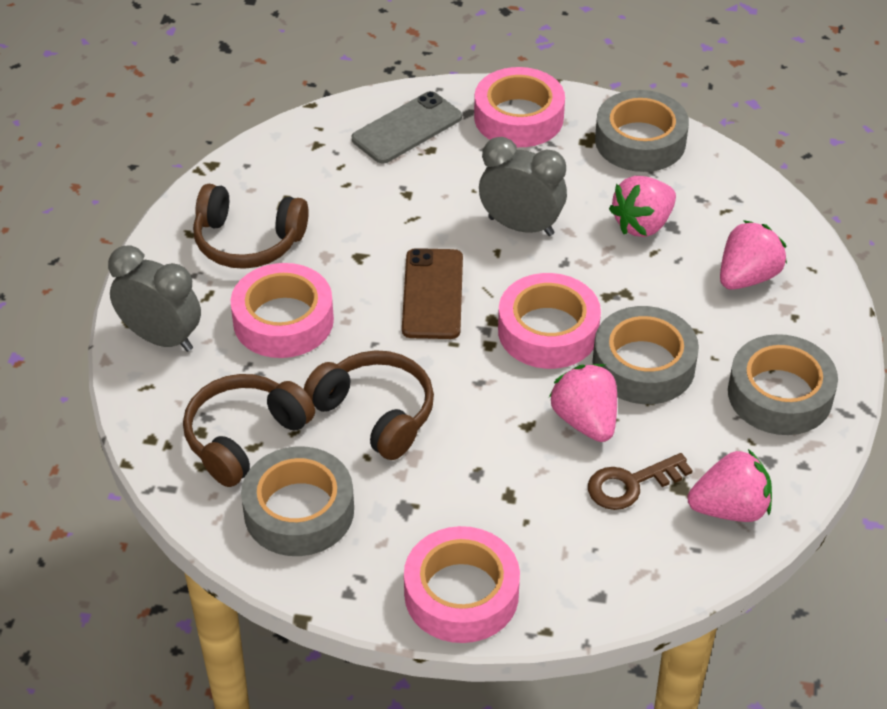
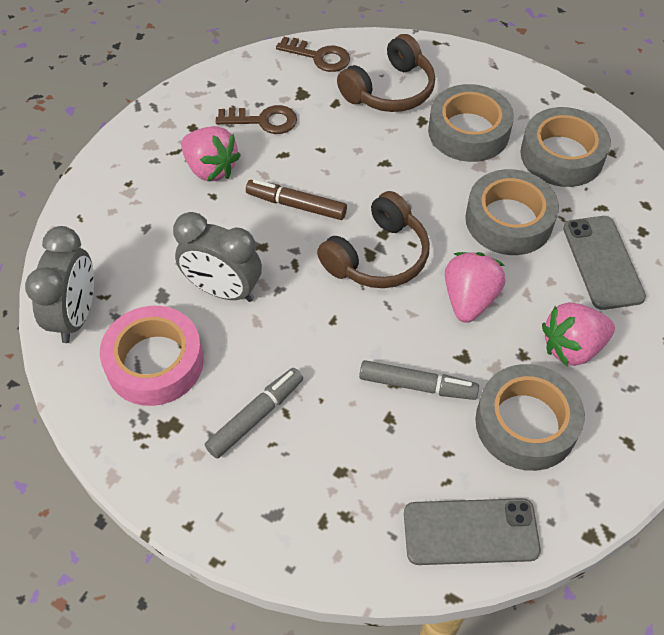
brown headphones: 3 -> 2
brown key: 1 -> 2
brown marker: 0 -> 1
brown phone: 1 -> 0
grey marker: 0 -> 2
grey phone: 1 -> 2
pink strawberry: 4 -> 3
pink tape: 4 -> 1

